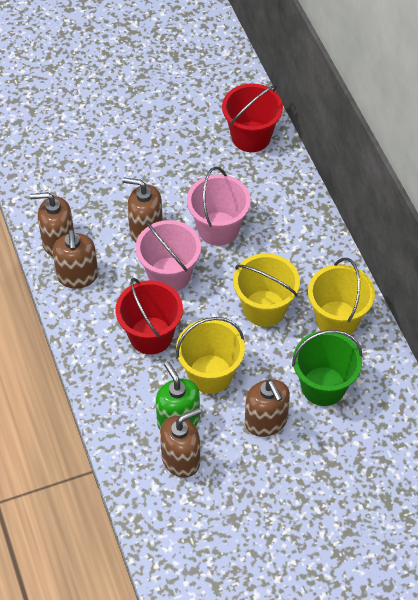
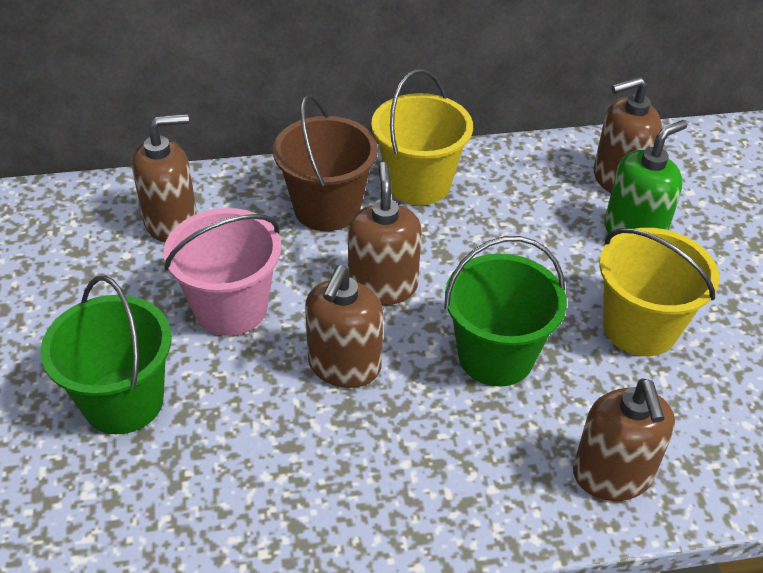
brown bucket: 0 -> 1
green bucket: 1 -> 2
pink bucket: 2 -> 1
red bucket: 2 -> 0
yellow bucket: 3 -> 2

